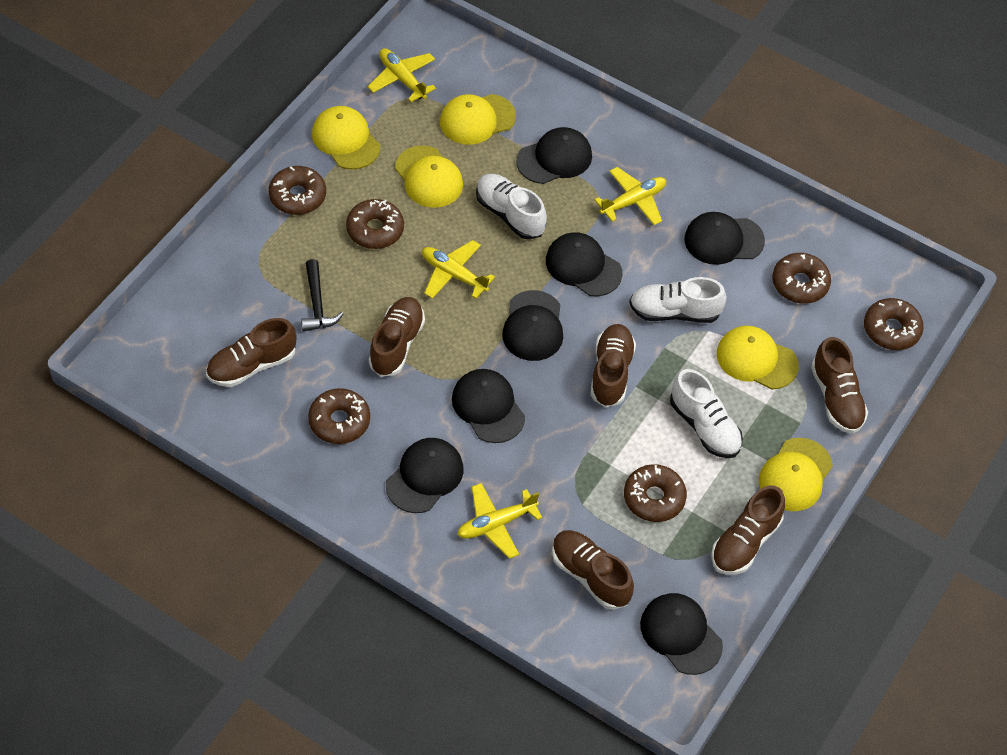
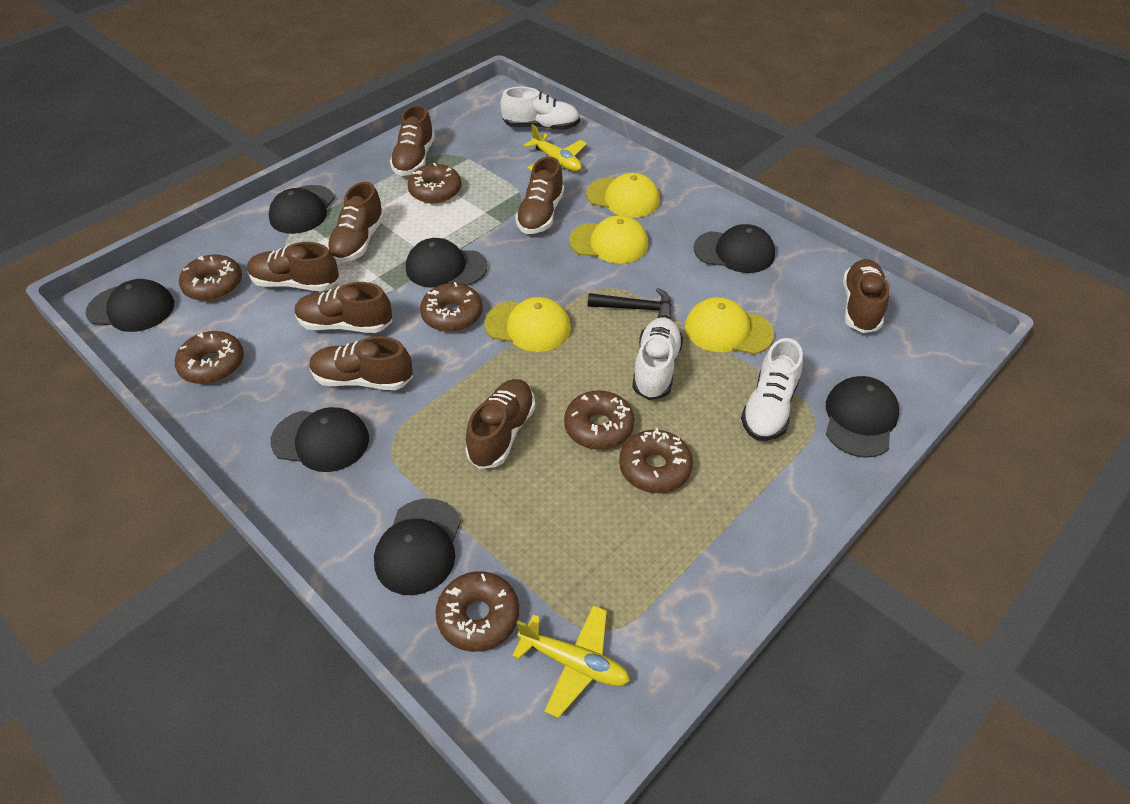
brown donut: 6 -> 7
brown shoe: 6 -> 8
yellow cap: 5 -> 4
yellow plane: 4 -> 2

